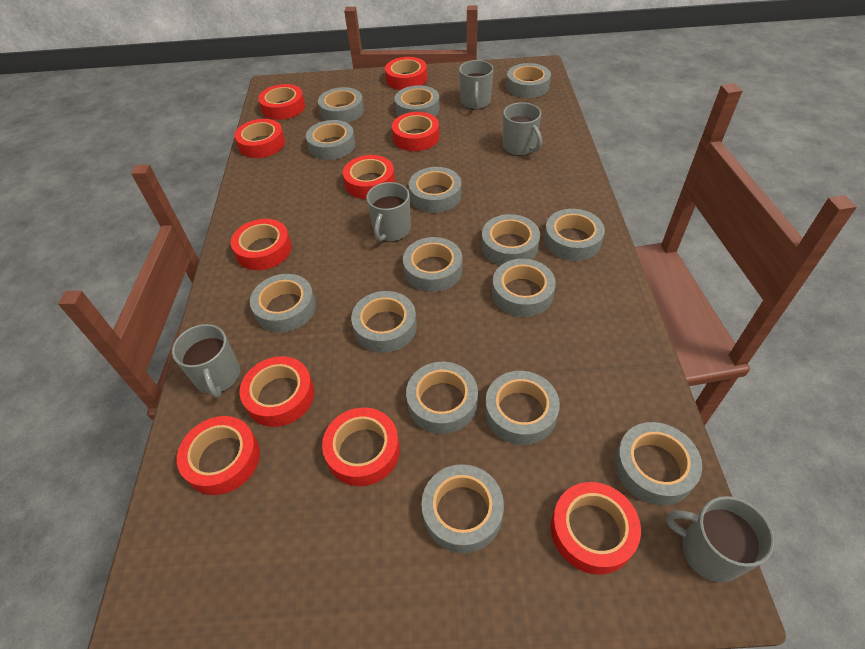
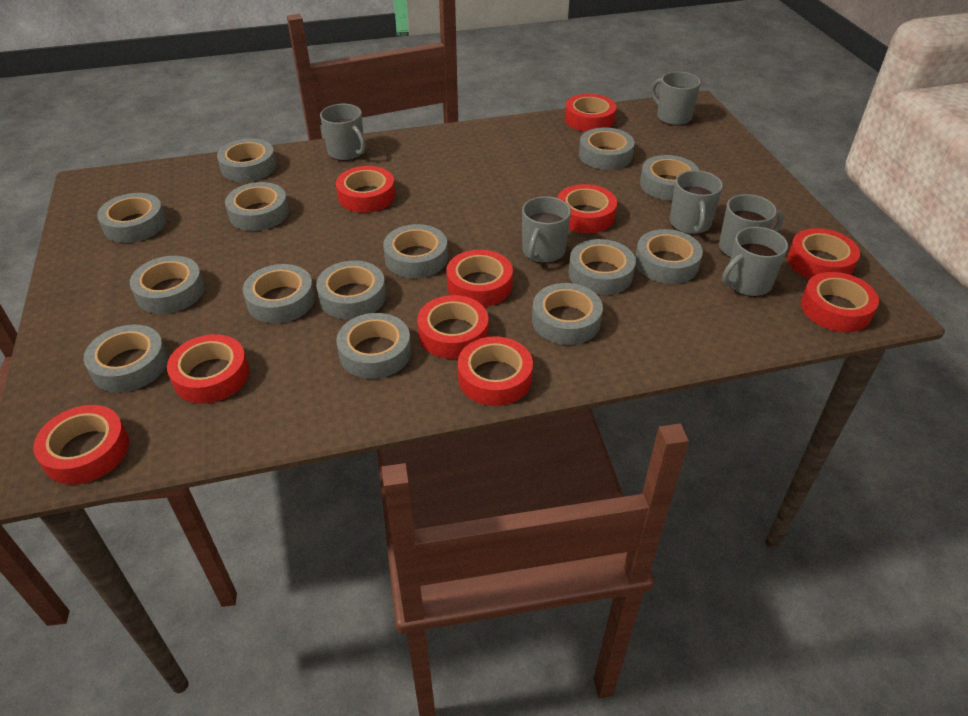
grey mug: 5 -> 6
grey tape: 15 -> 14

